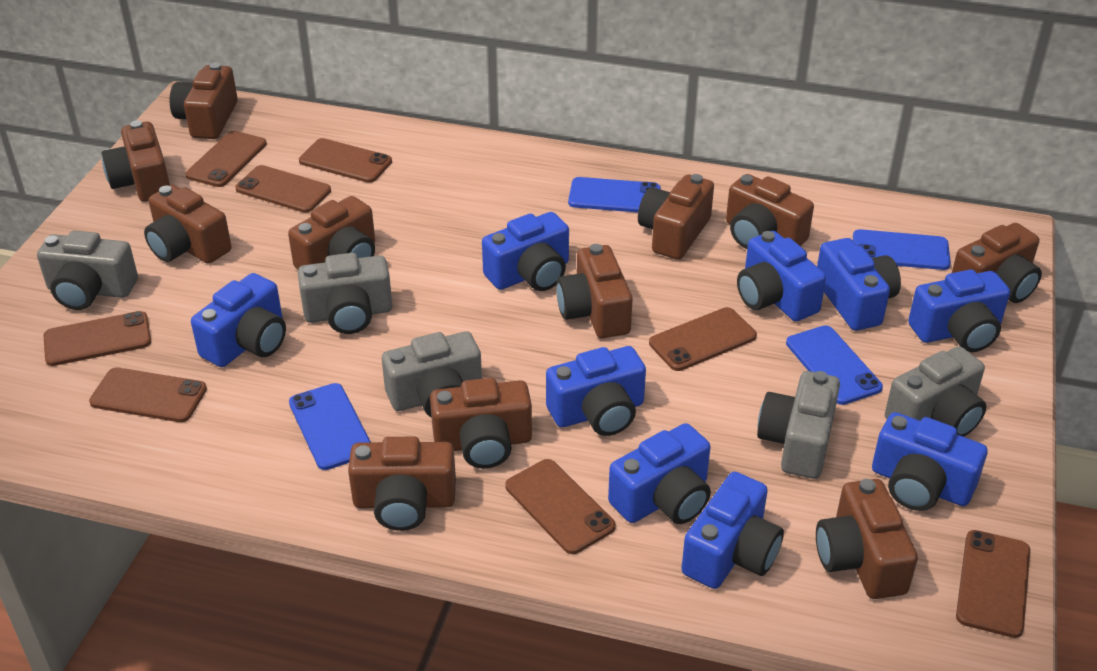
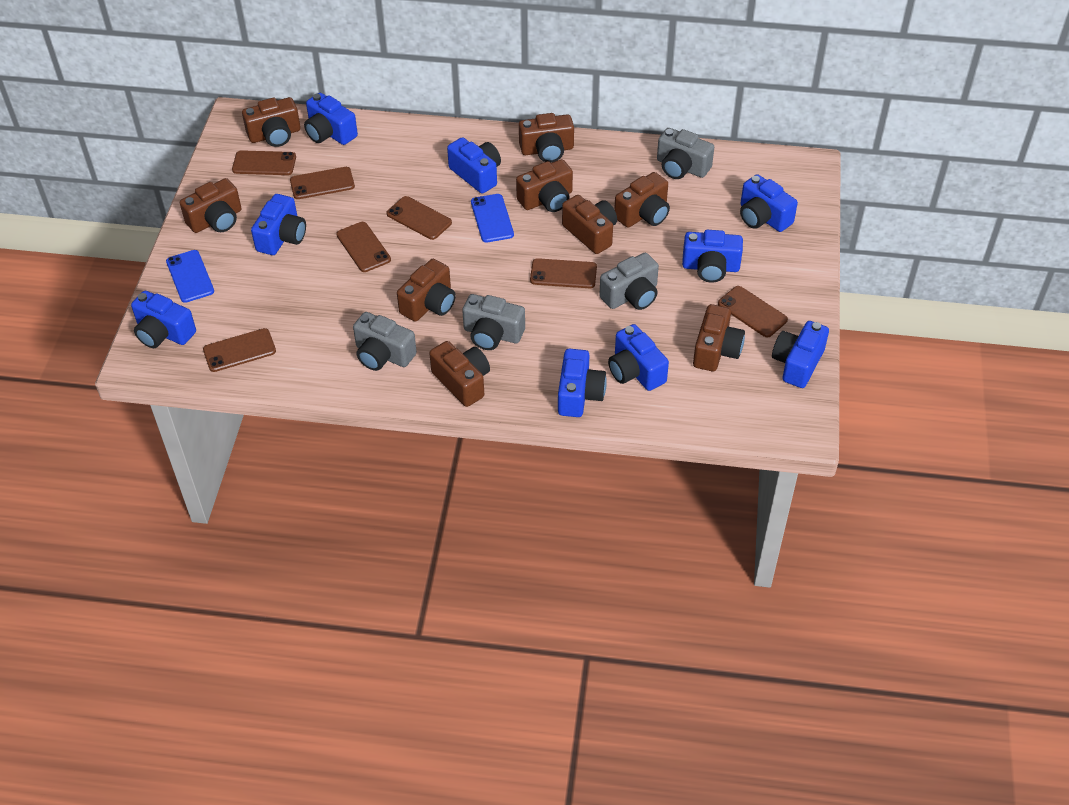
blue phone: 4 -> 2
brown camera: 11 -> 9
brown phone: 8 -> 7
grey camera: 5 -> 4

